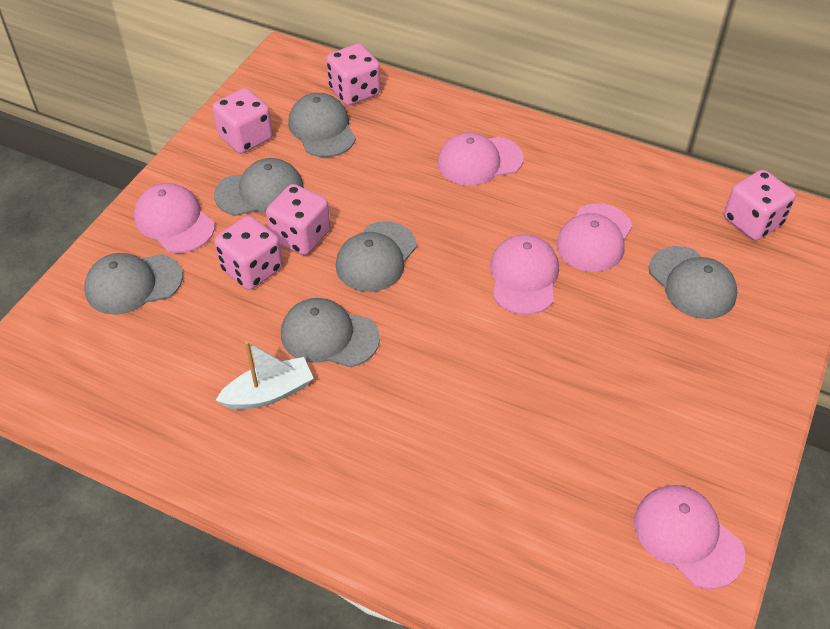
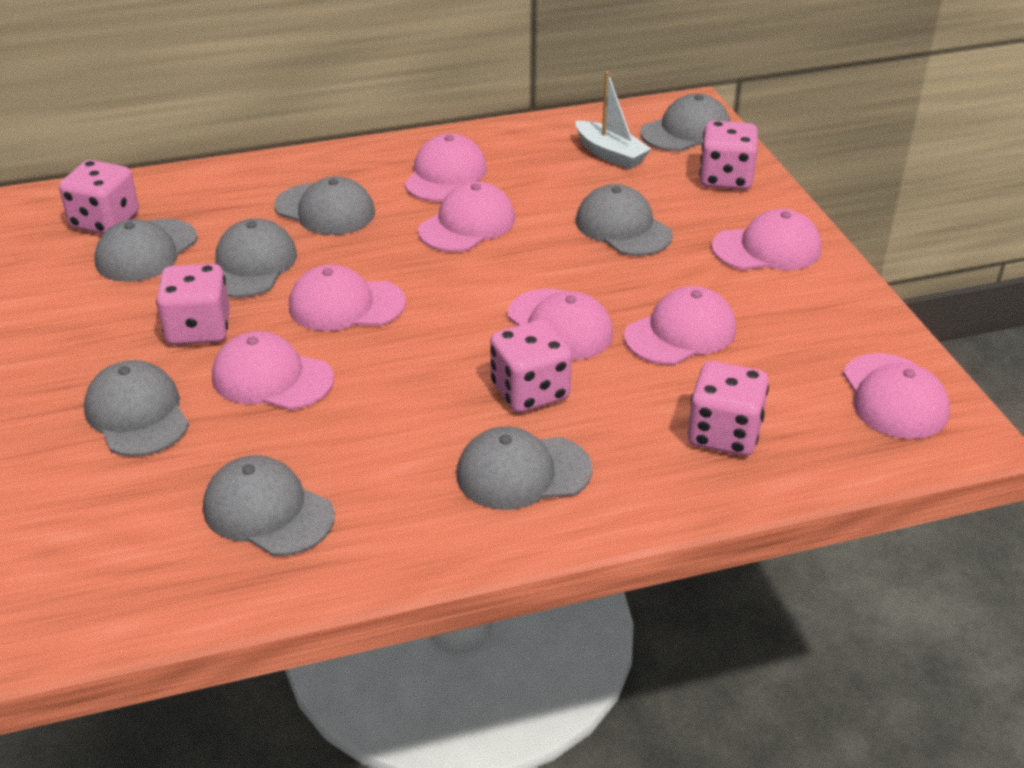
grey cap: 6 -> 8
pink cap: 5 -> 8

